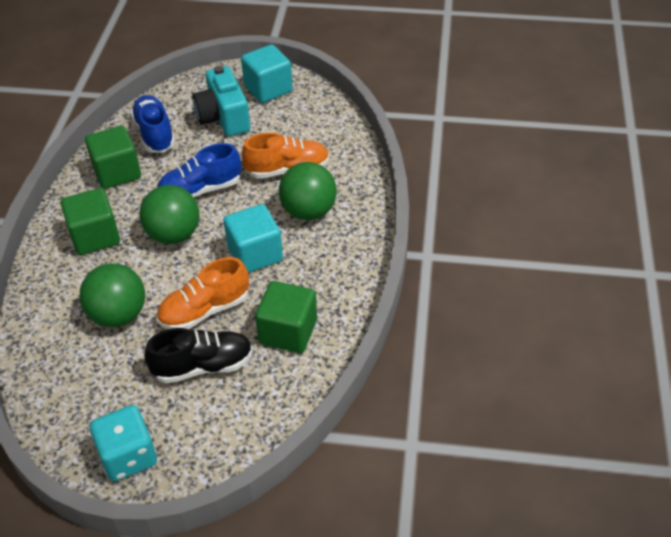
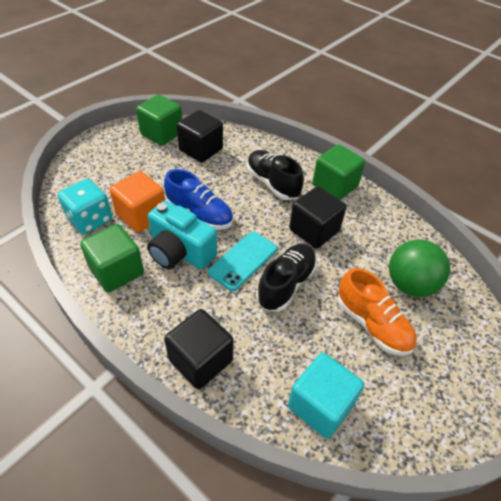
black cube: 0 -> 3
black shoe: 1 -> 2
blue shoe: 2 -> 1
green ball: 3 -> 1
orange cube: 0 -> 1
orange shoe: 2 -> 1
turquoise cube: 2 -> 1
turquoise phone: 0 -> 1

